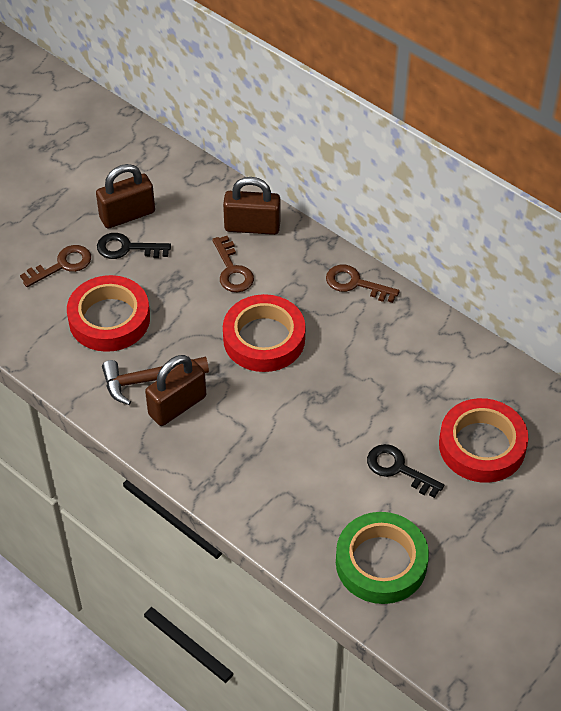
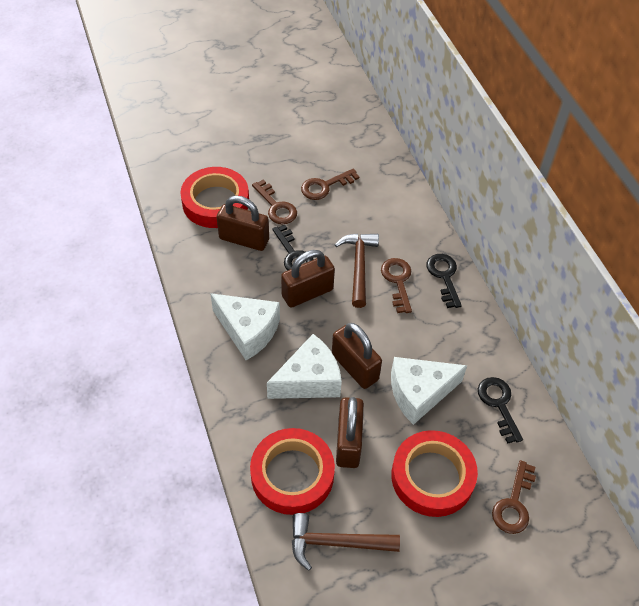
black key: 2 -> 3
brown hammer: 1 -> 2
brown key: 3 -> 4
brown padlock: 3 -> 4
green tape: 1 -> 0
white cheese: 0 -> 3

